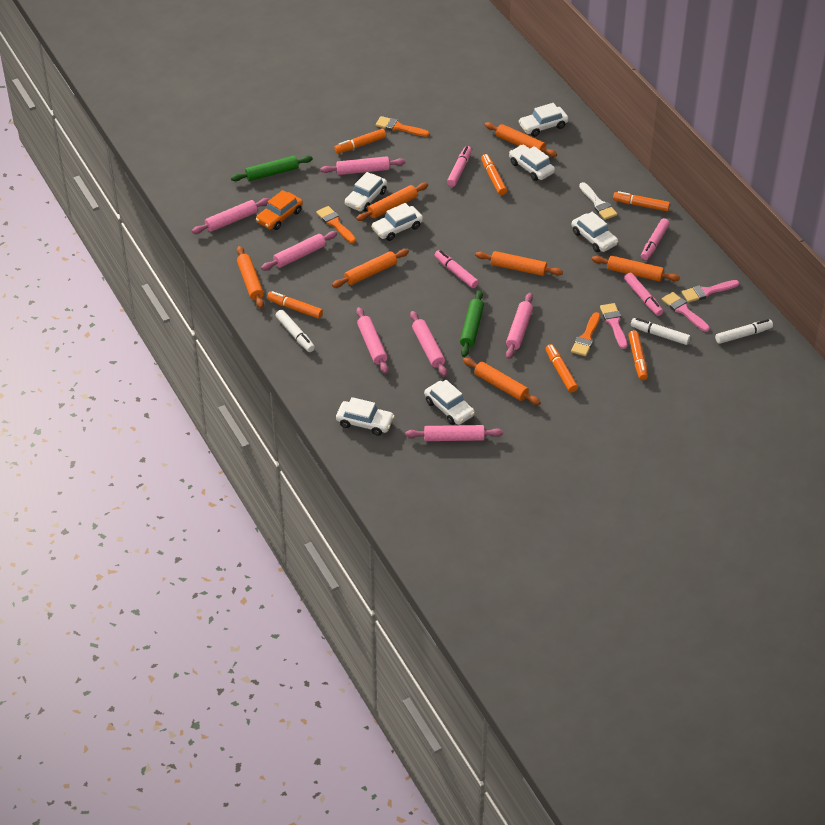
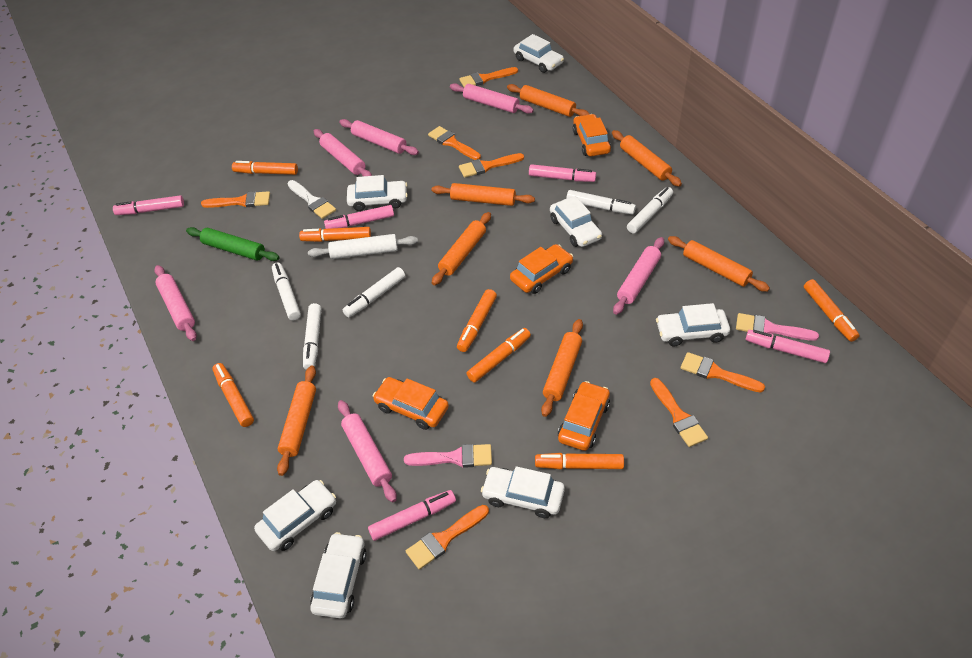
green rolling pin: 2 -> 1
orange brush: 3 -> 7
orange car: 1 -> 4
orange marker: 6 -> 7
pink brush: 3 -> 2
pink marker: 4 -> 5
pink rolling pin: 7 -> 6
white marker: 3 -> 5
white rolling pin: 0 -> 1

